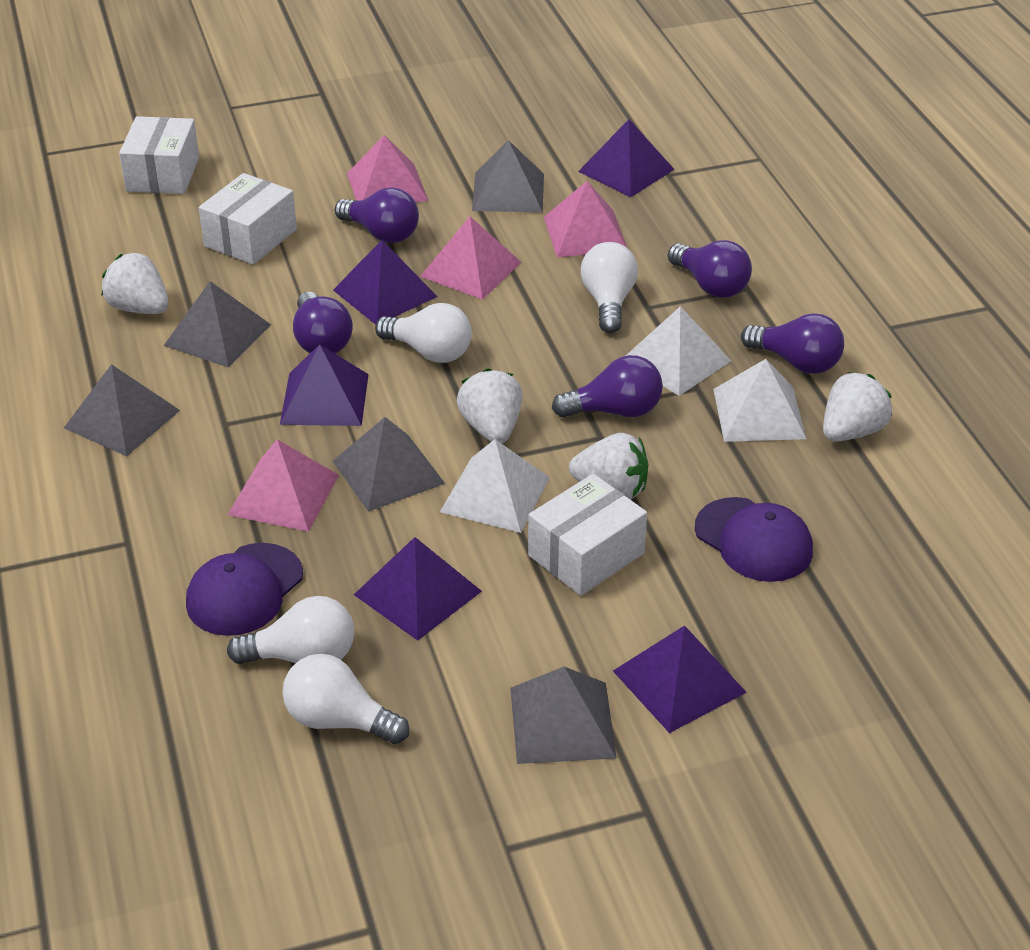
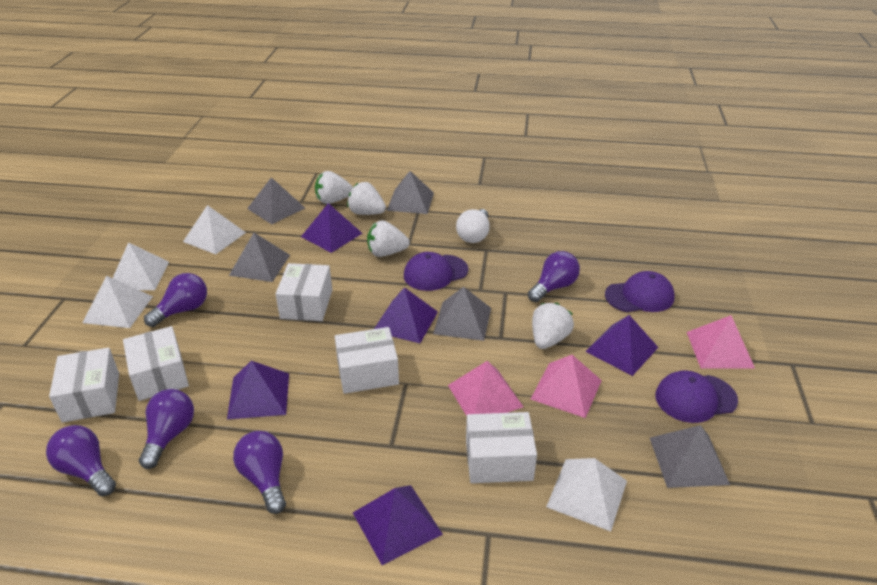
pink pyramid: 4 -> 3
purple cap: 2 -> 3
white box: 3 -> 5
white light bulb: 4 -> 1
white pyramid: 3 -> 4

